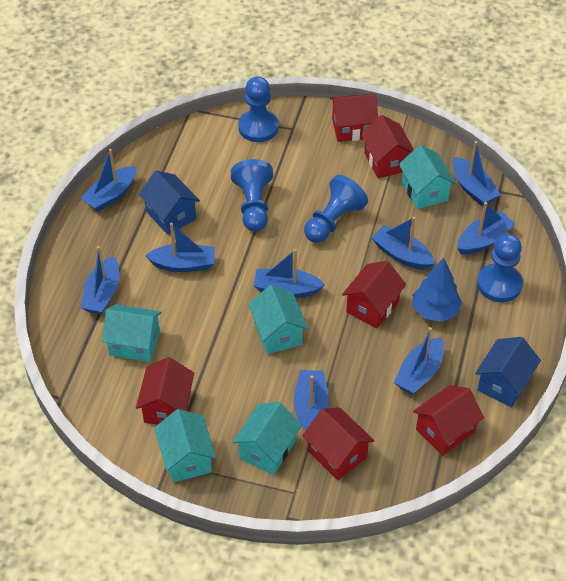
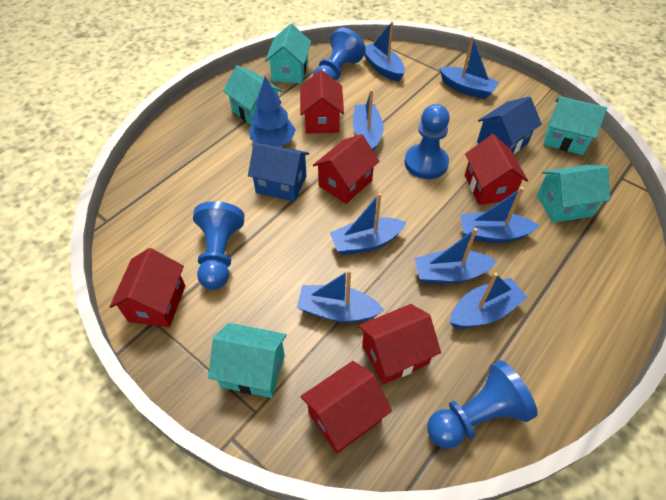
blue boat: 9 -> 8

